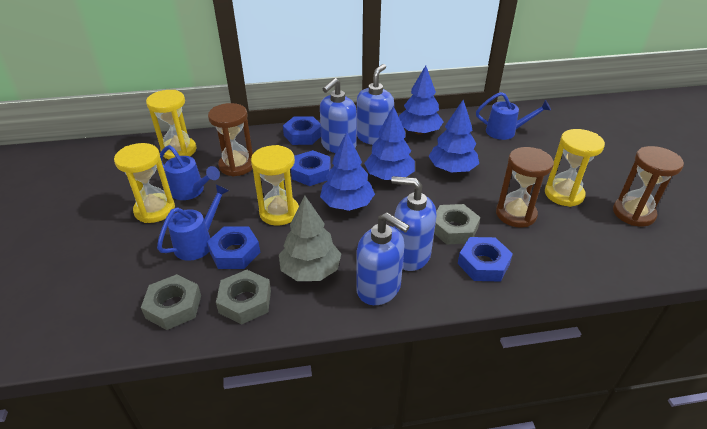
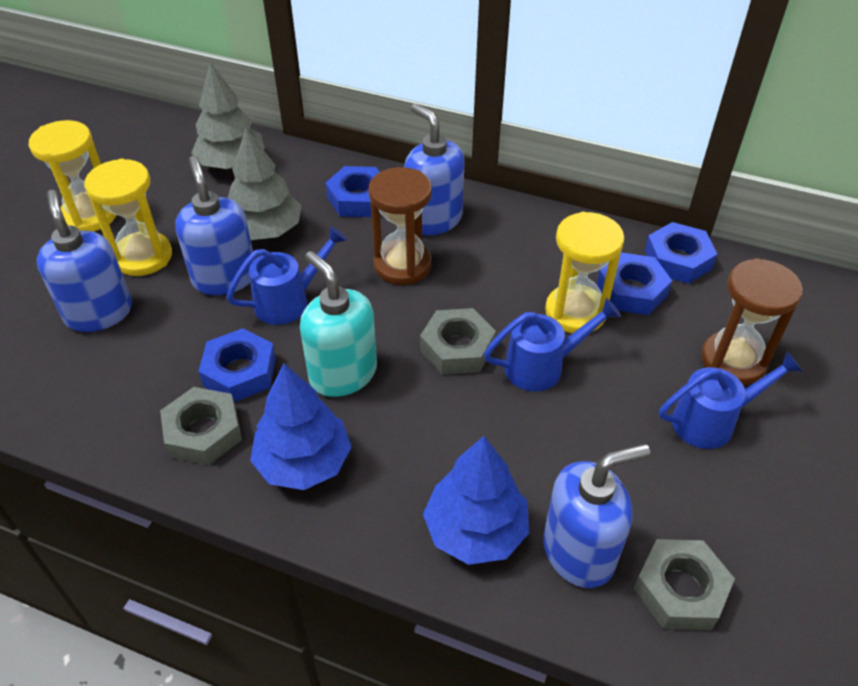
blue tree: 4 -> 2
brown hourglass: 3 -> 2
grey tree: 1 -> 2
turquoise soap dispenser: 0 -> 1
yellow hourglass: 4 -> 3

